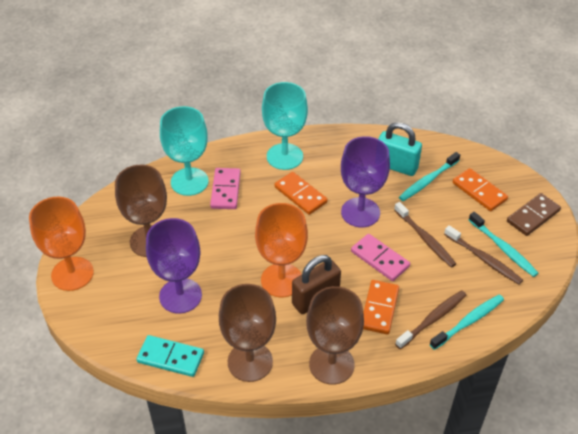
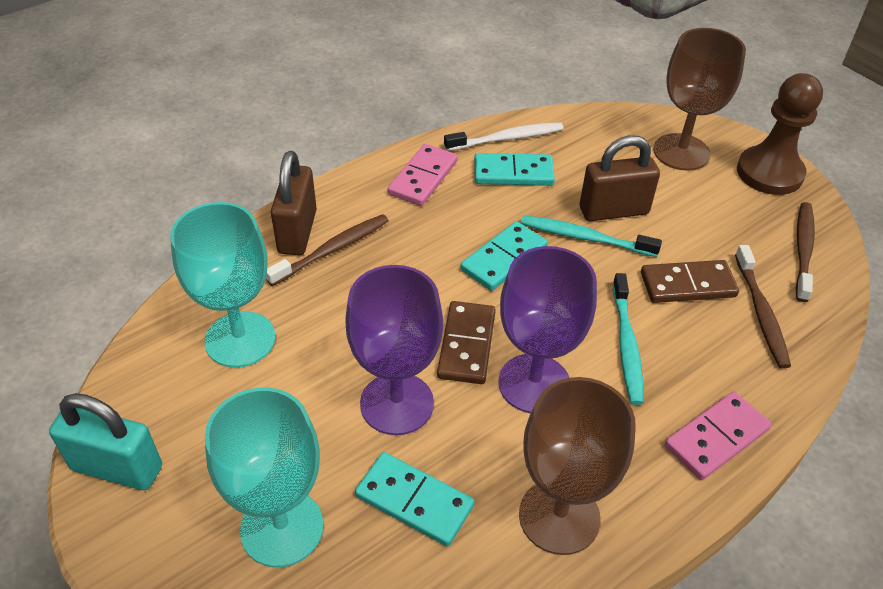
brown domino: 1 -> 2
brown goblet: 3 -> 2
brown padlock: 1 -> 2
brown pawn: 0 -> 1
orange domino: 3 -> 0
orange goblet: 2 -> 0
turquoise domino: 1 -> 3
turquoise toothbrush: 3 -> 2
white toothbrush: 0 -> 1

